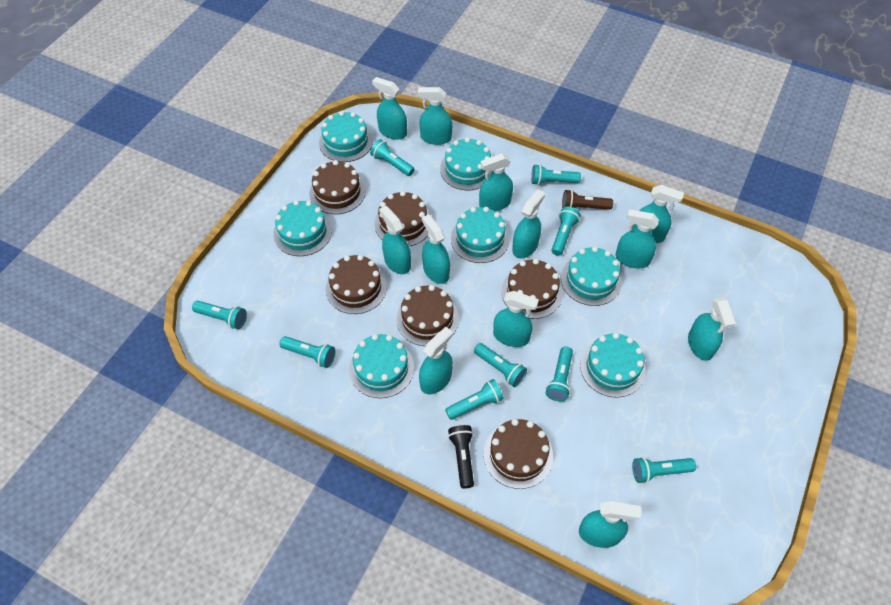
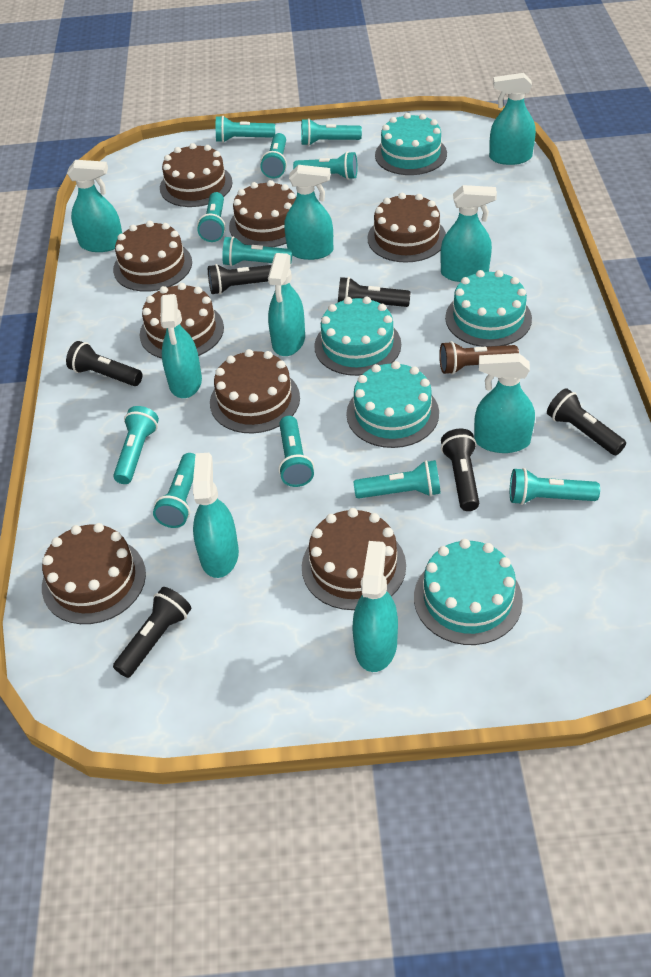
black flashlight: 1 -> 6
brown cake: 6 -> 8
turquoise cake: 7 -> 5
turquoise flashlight: 9 -> 11
turquoise spray bottle: 12 -> 9

